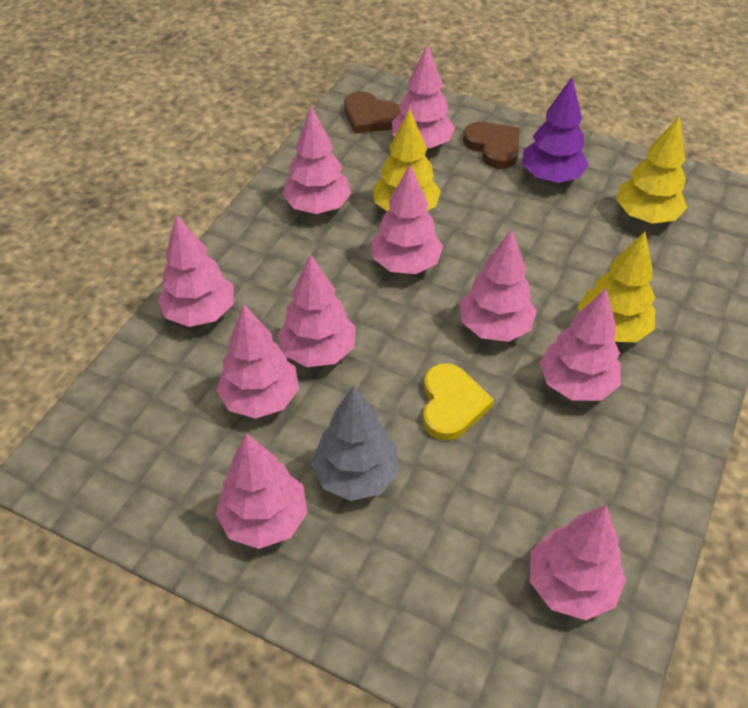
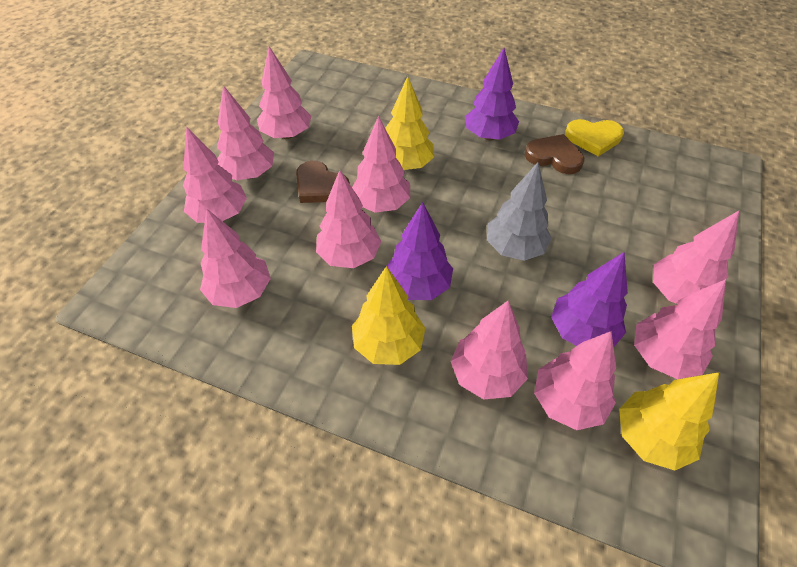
purple tree: 1 -> 3

